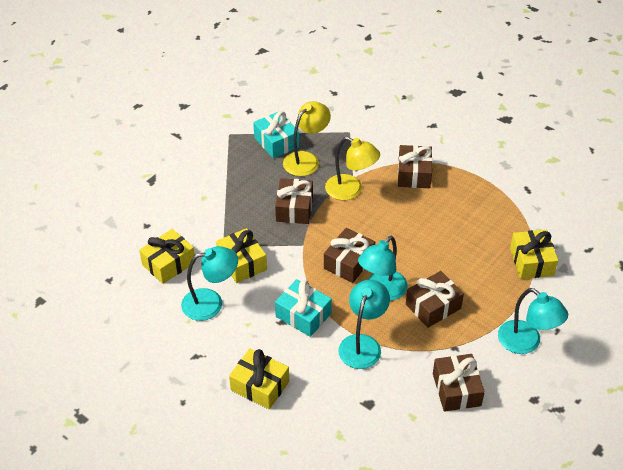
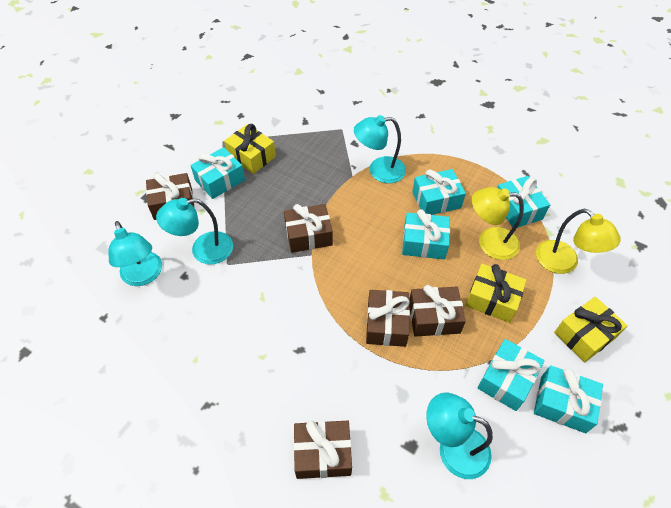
turquoise gift: 2 -> 6
yellow gift: 4 -> 3

